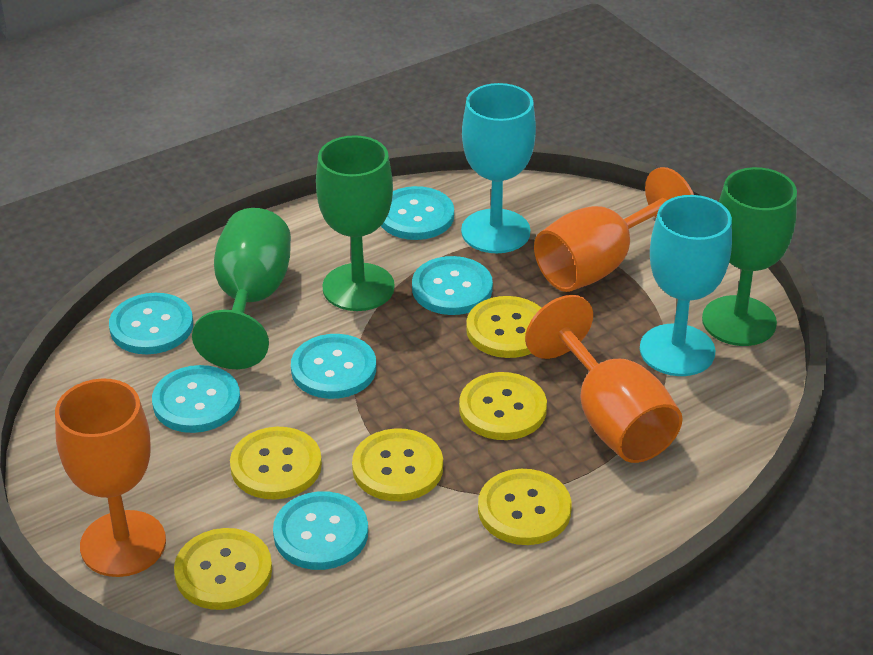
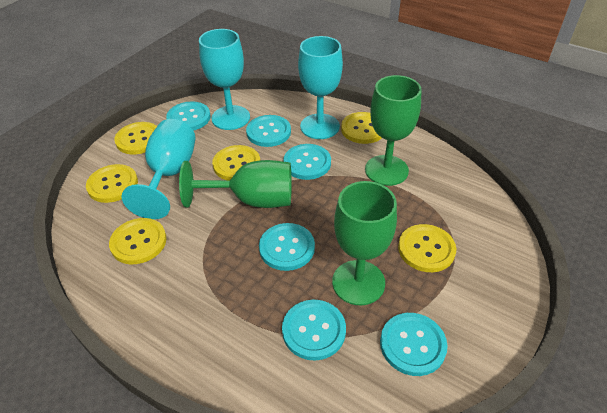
orange goblet: 3 -> 0
turquoise goblet: 2 -> 3

